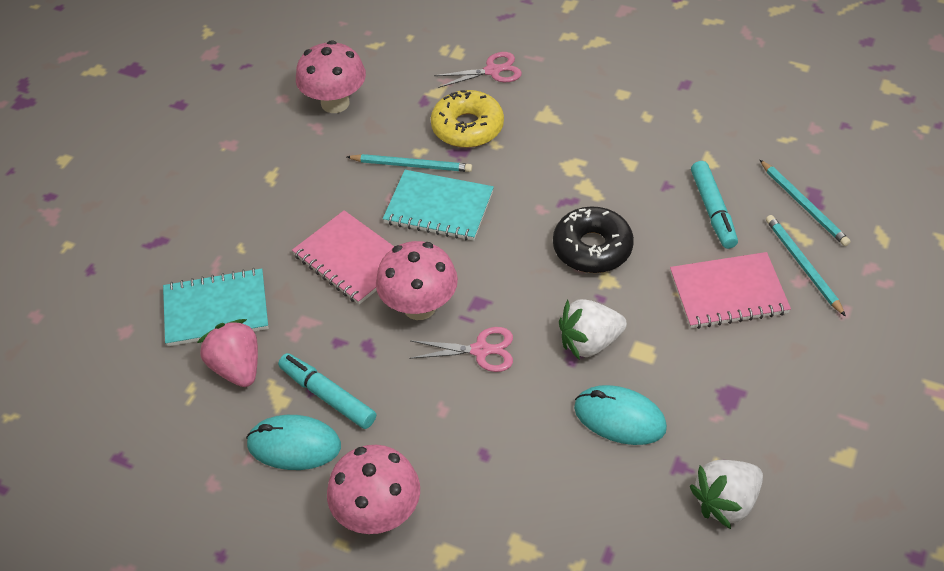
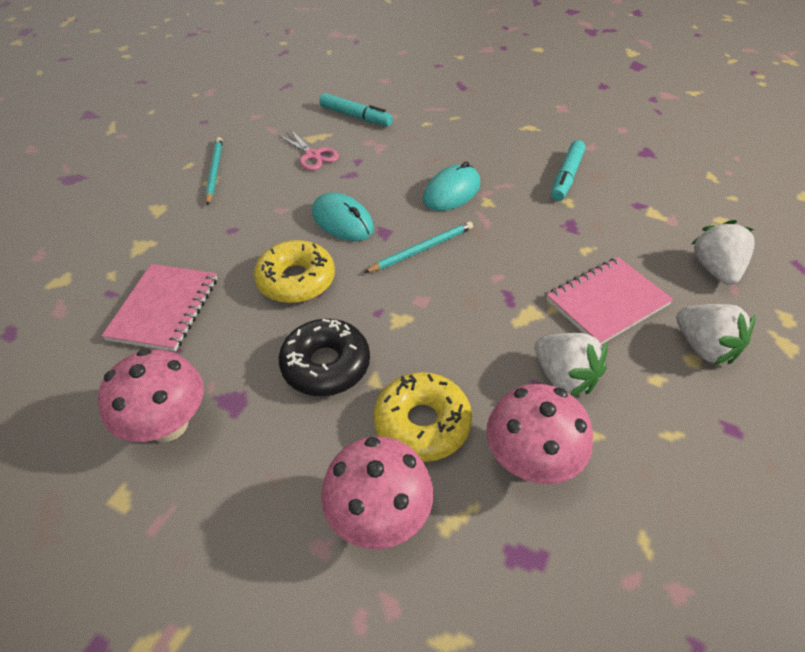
pink scissors: 2 -> 1
pink strawberry: 1 -> 0
turquoise notebook: 2 -> 0
turquoise pencil: 3 -> 2
white strawberry: 2 -> 3
yellow donut: 1 -> 2

